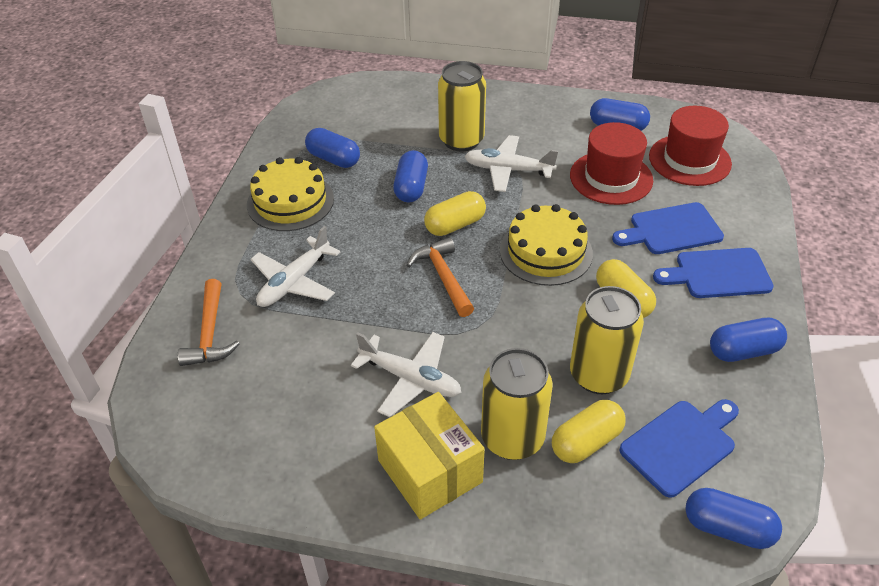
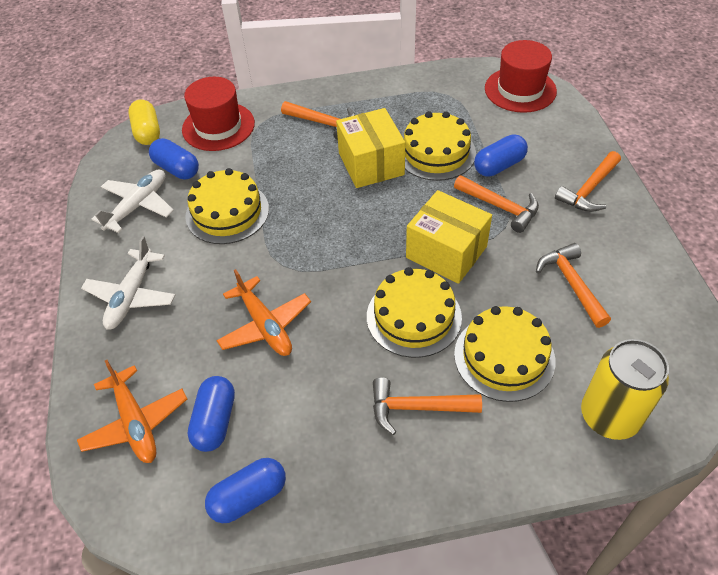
blue capsule: 5 -> 4
blue cutting board: 3 -> 0
orange hammer: 2 -> 5
orange plane: 0 -> 2
white plane: 3 -> 2
yellow box: 1 -> 2
yellow cake: 2 -> 4
yellow can: 3 -> 1
yellow capsule: 3 -> 1

